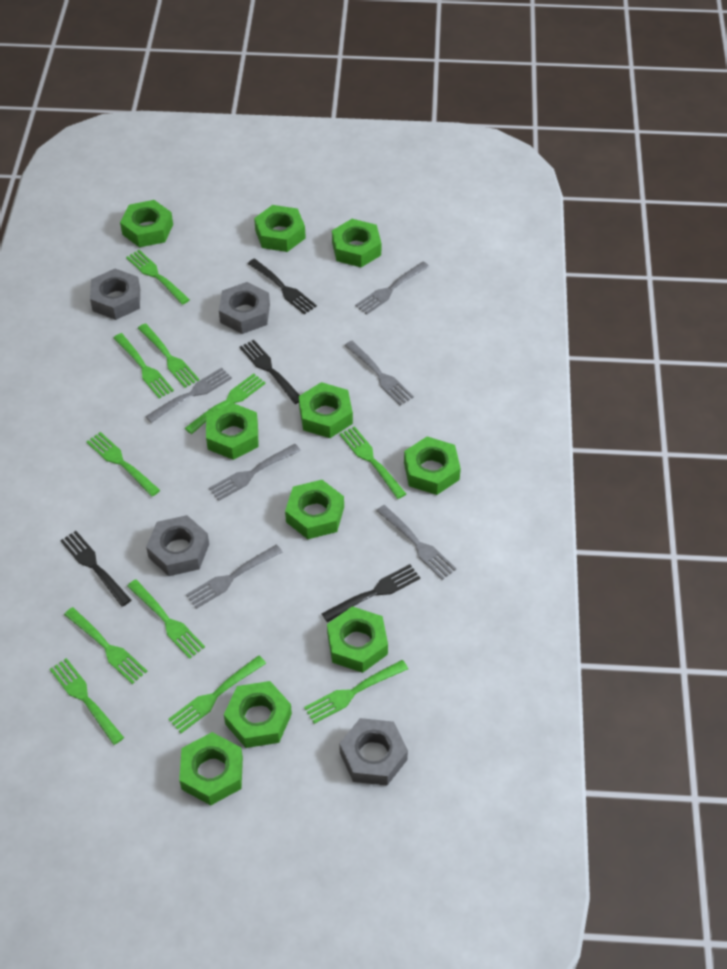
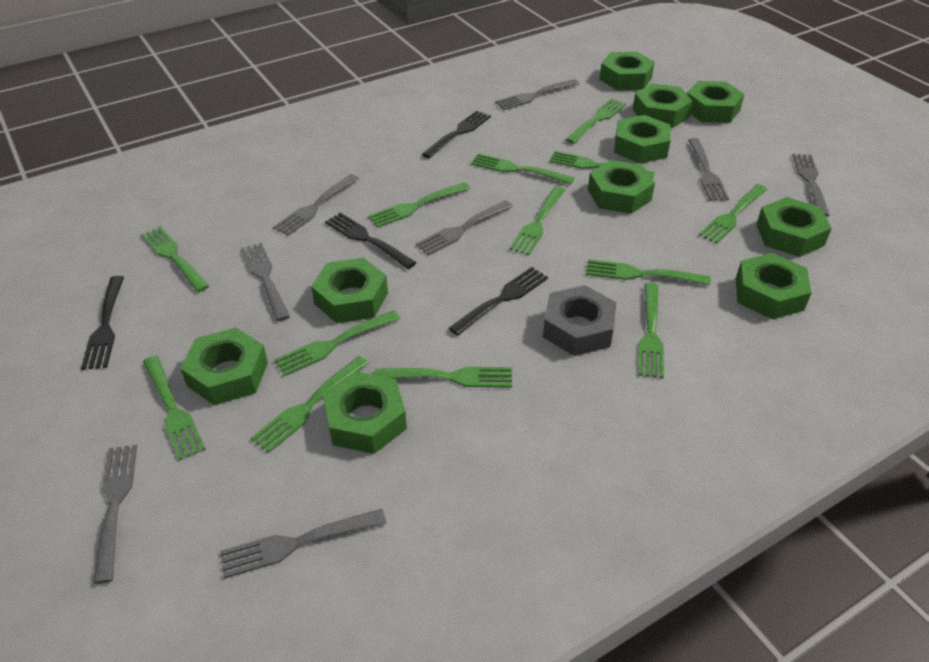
green fork: 11 -> 13
grey fork: 6 -> 8
grey nut: 4 -> 1

